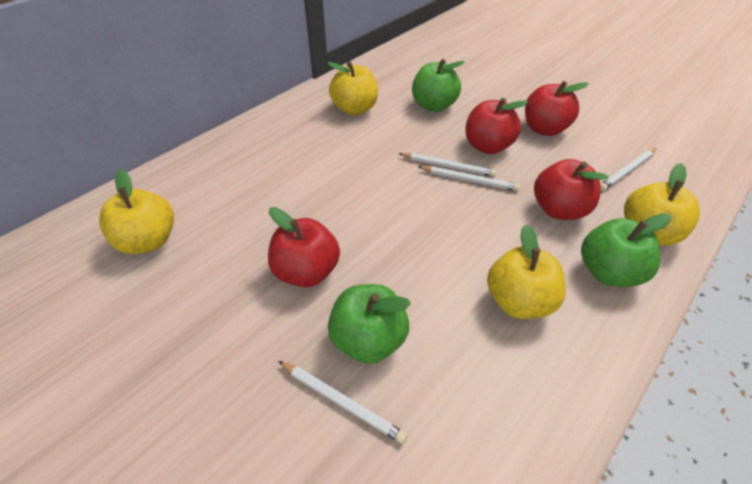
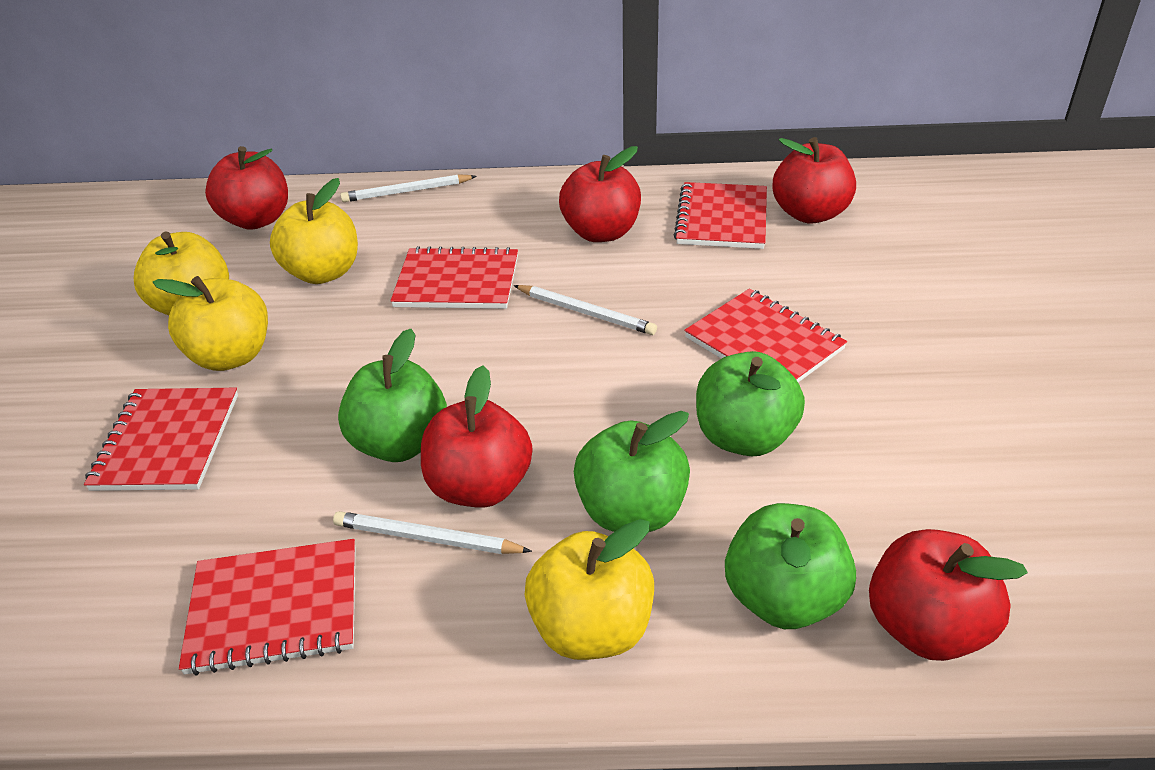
green apple: 3 -> 4
red apple: 4 -> 5
red notebook: 0 -> 5
white pencil: 4 -> 3

